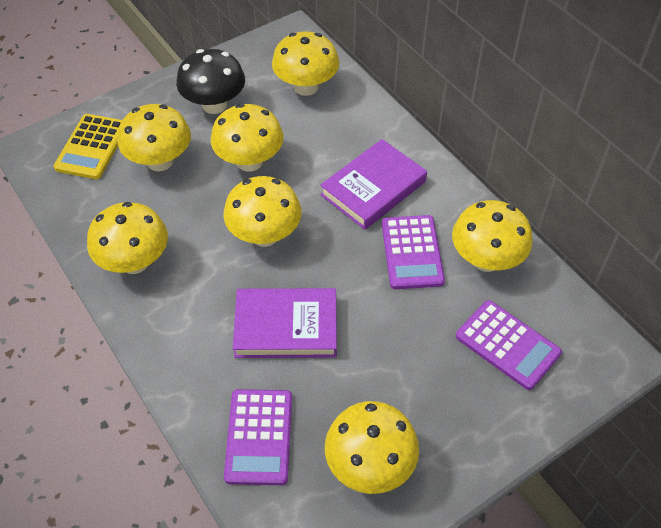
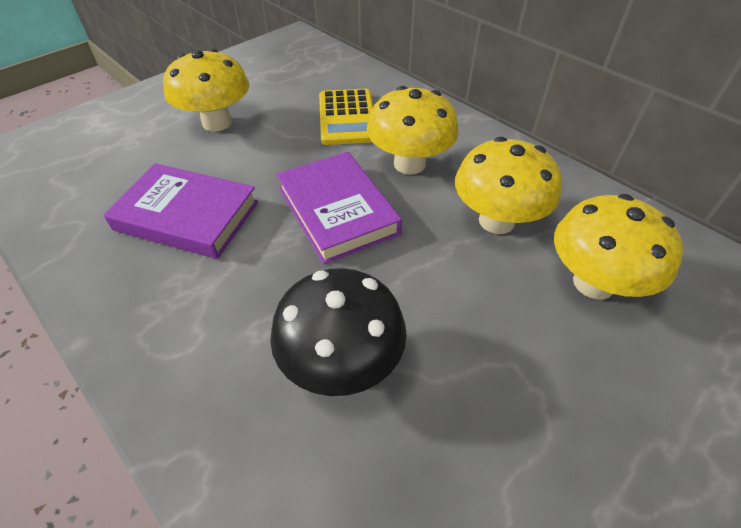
purple calculator: 3 -> 0
yellow mushroom: 7 -> 4

